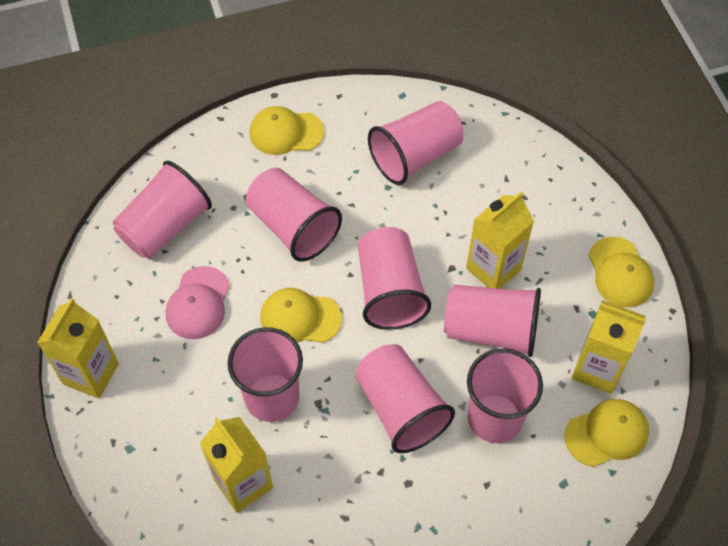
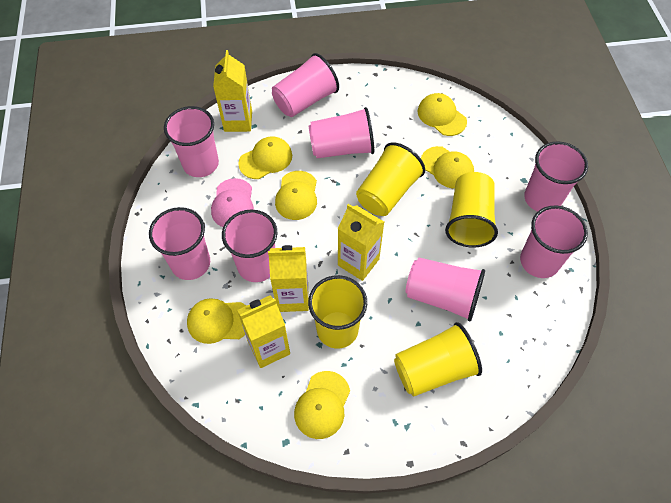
yellow cap: 4 -> 6
yellow cup: 0 -> 4

